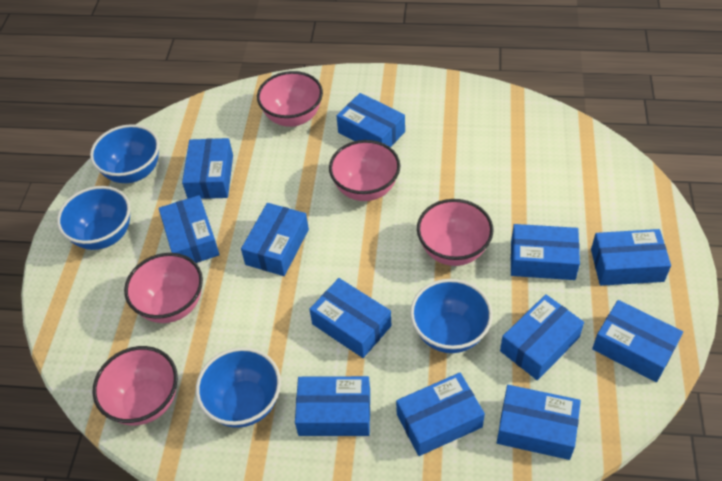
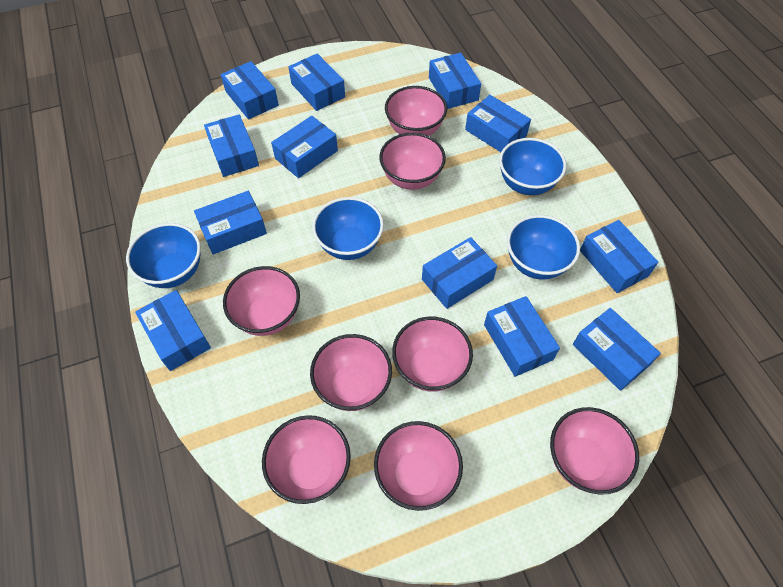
pink bowl: 5 -> 8

